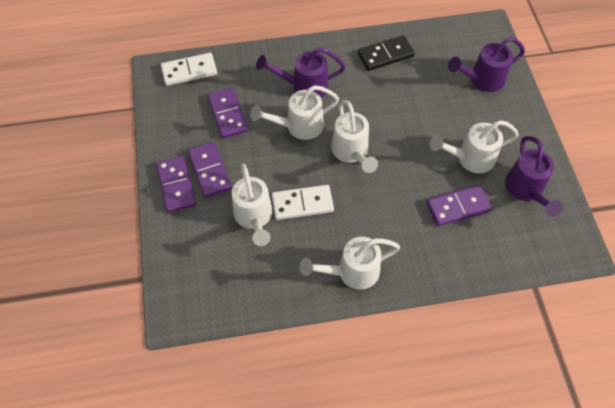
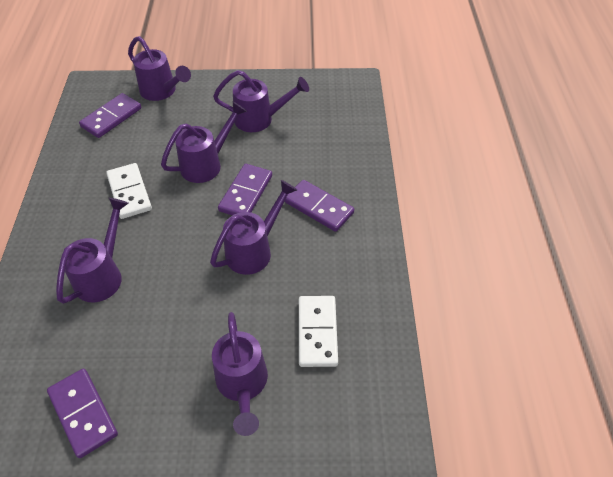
black domino: 1 -> 0
purple watering can: 3 -> 6
white watering can: 5 -> 0

